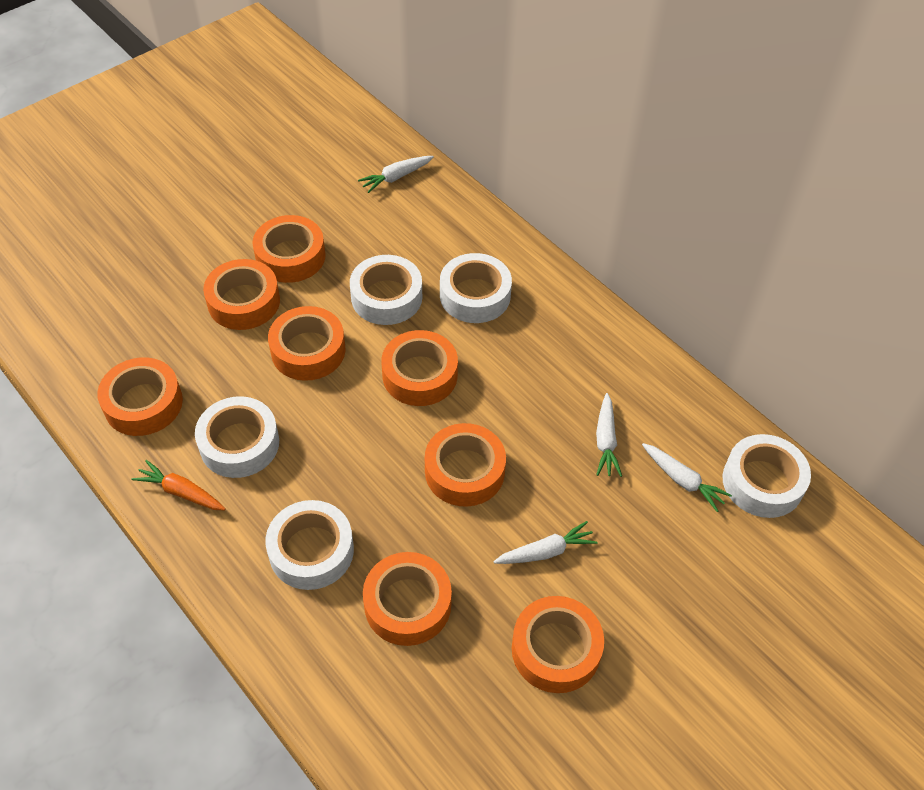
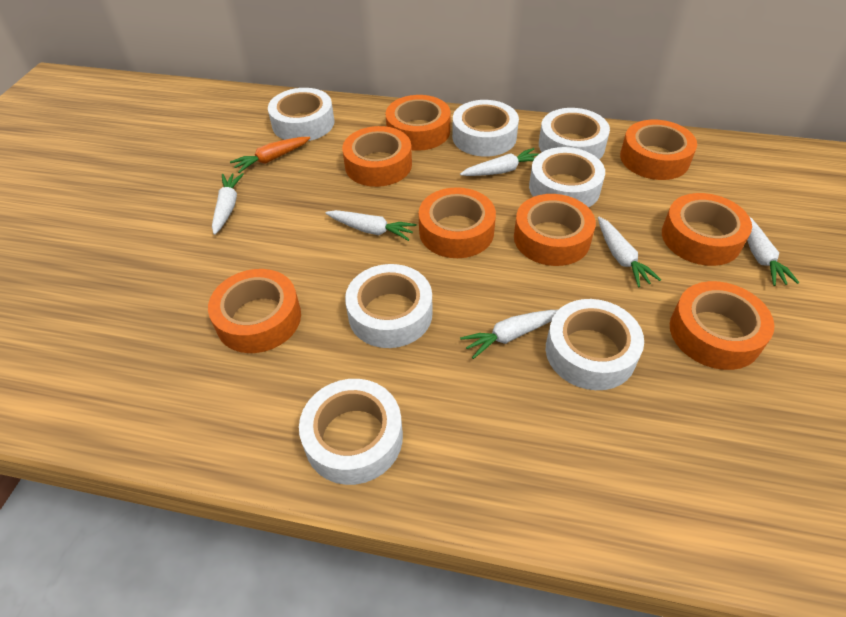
white carrot: 4 -> 6
white tape: 5 -> 7

